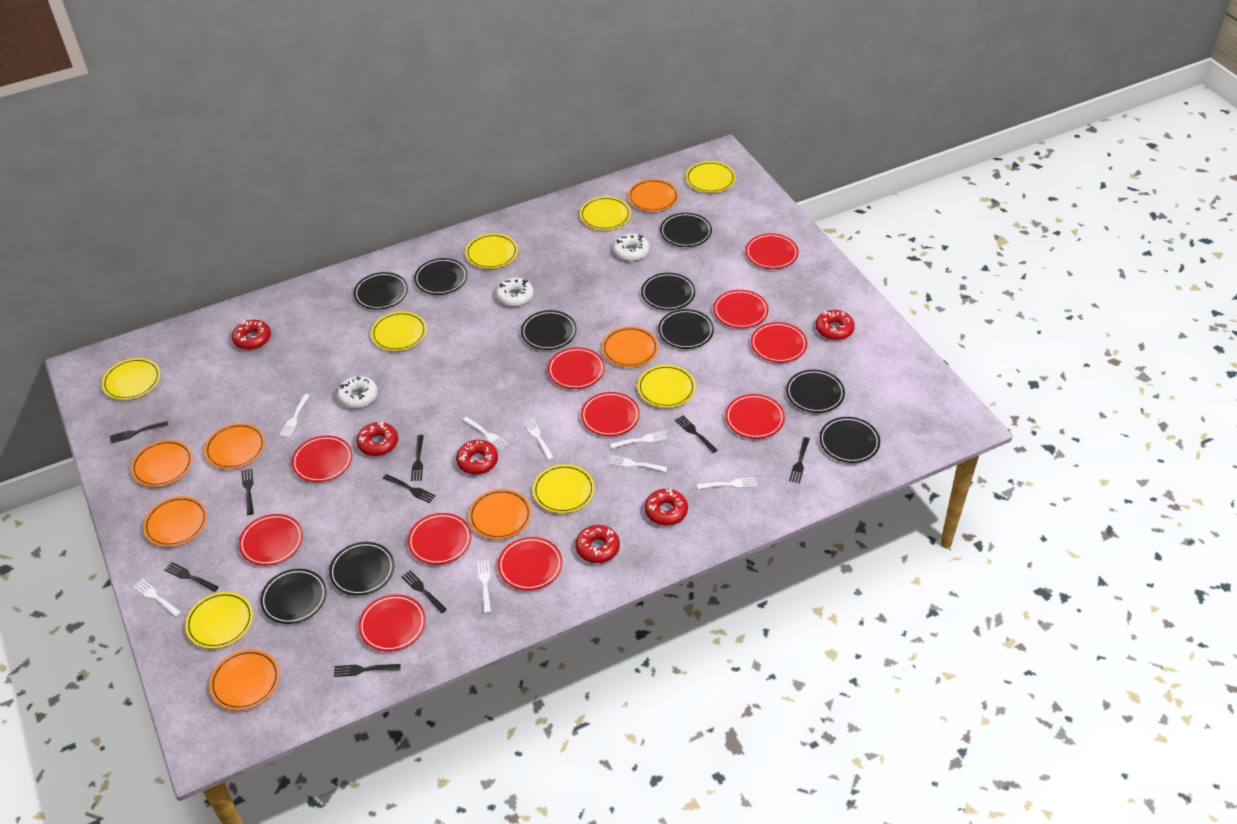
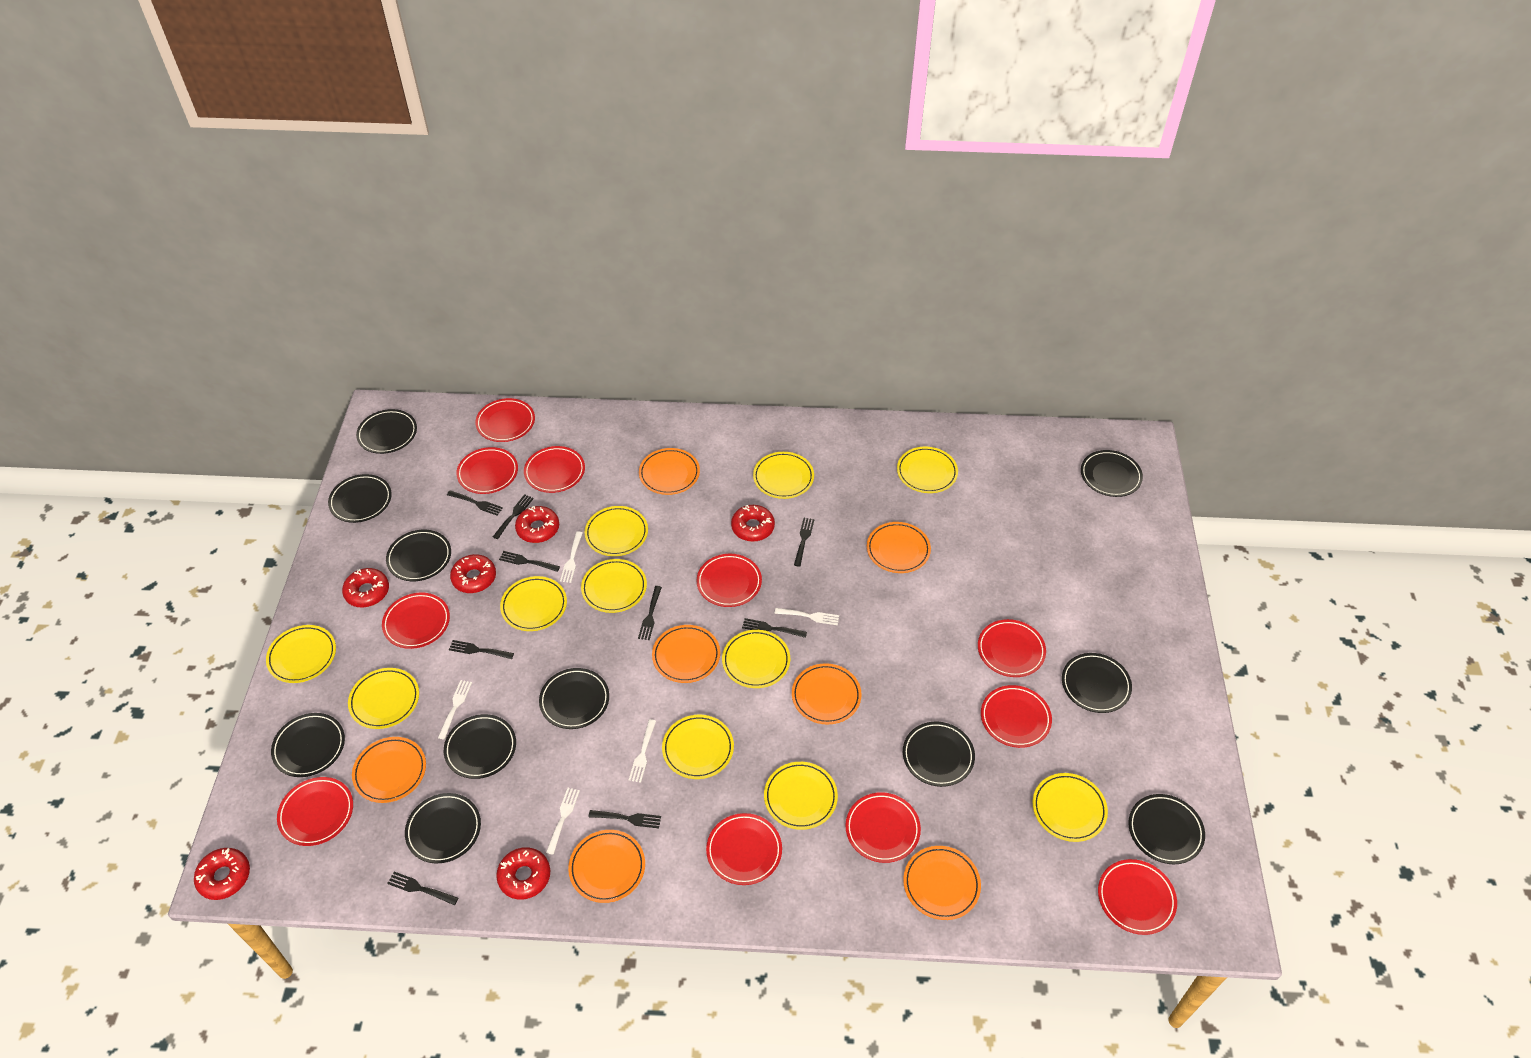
black plate: 10 -> 11
white donut: 3 -> 0
white fork: 8 -> 5
yellow plate: 8 -> 11

